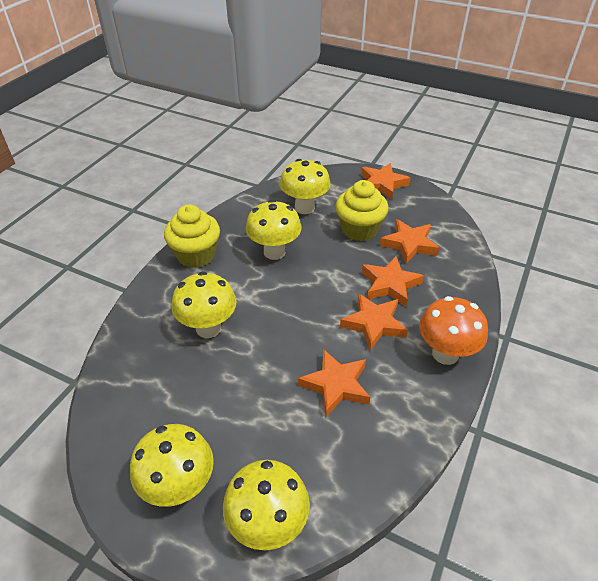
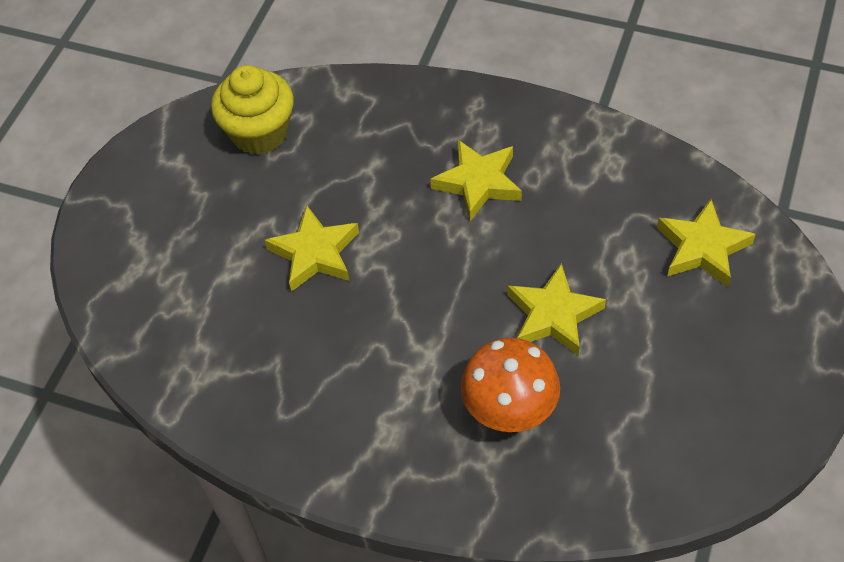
orange star: 5 -> 0
yellow cupcake: 2 -> 1
yellow mushroom: 5 -> 0
yellow star: 0 -> 4

